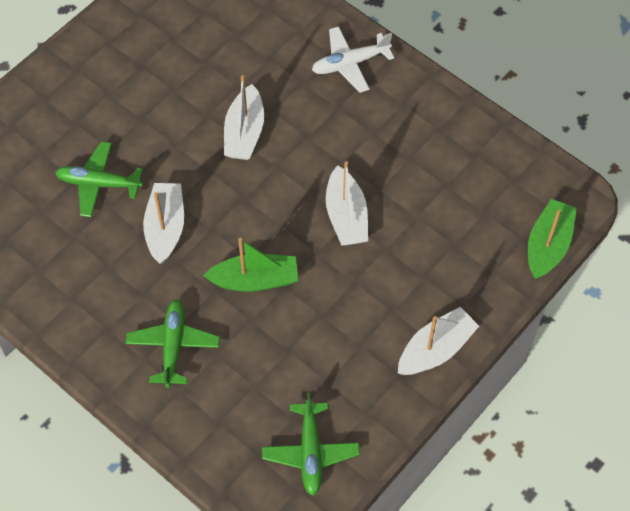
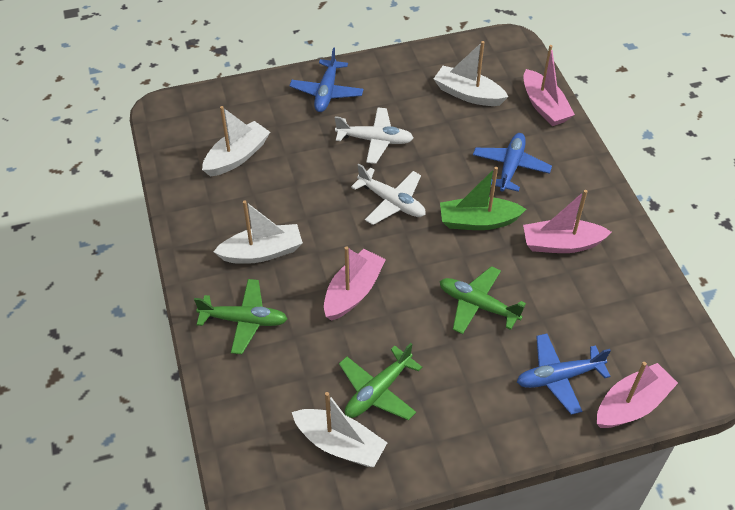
blue plane: 0 -> 3
green boat: 2 -> 1
pink boat: 0 -> 4
white plane: 1 -> 2

